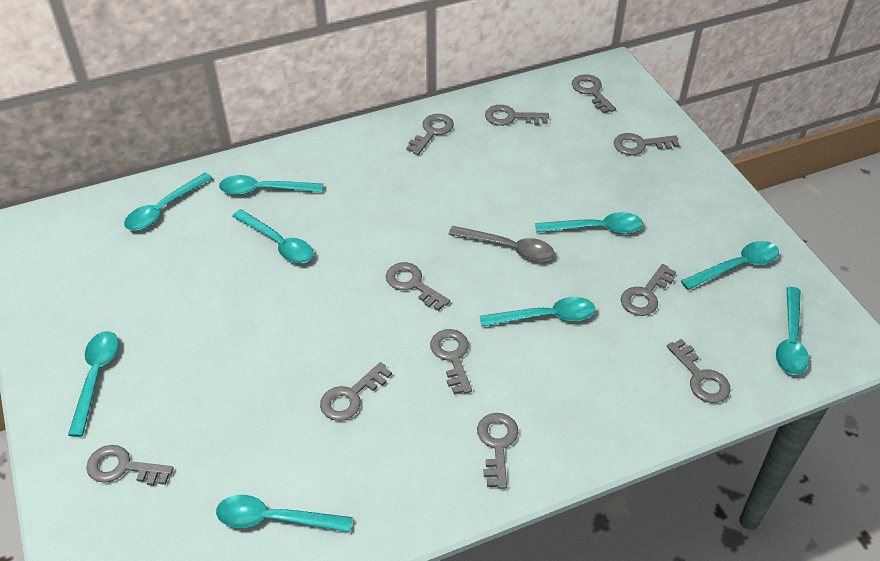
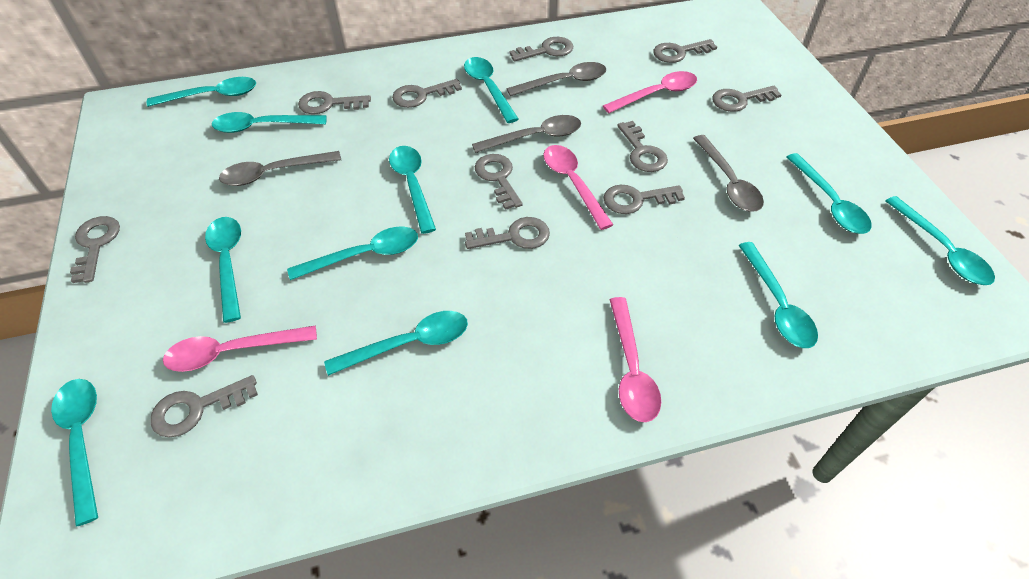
grey spoon: 1 -> 4
pink spoon: 0 -> 4
turquoise spoon: 9 -> 11

